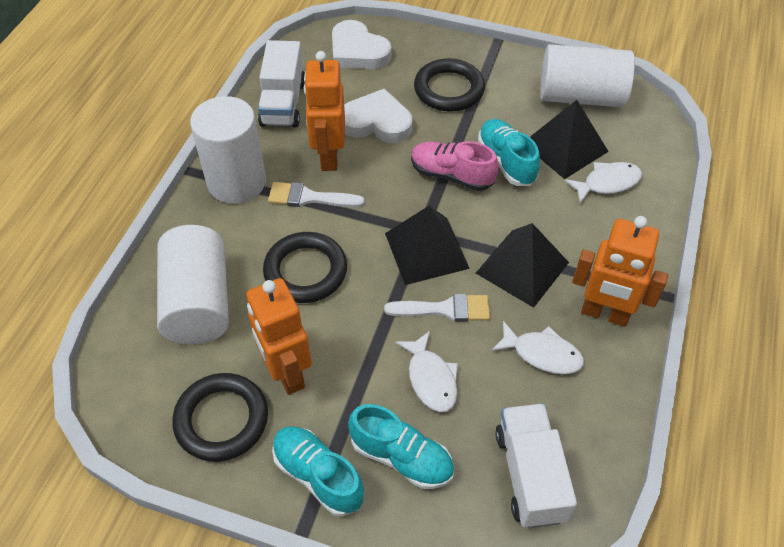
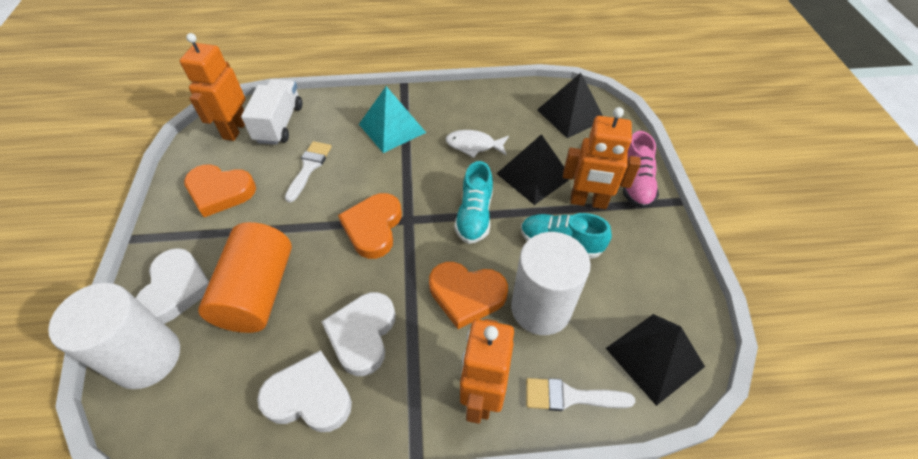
black ring: 3 -> 0
orange cylinder: 0 -> 1
orange heart: 0 -> 3
turquoise pyramid: 0 -> 1
turquoise shoe: 3 -> 2
white cylinder: 3 -> 2
white fish: 3 -> 1
white heart: 2 -> 3
white truck: 2 -> 1

